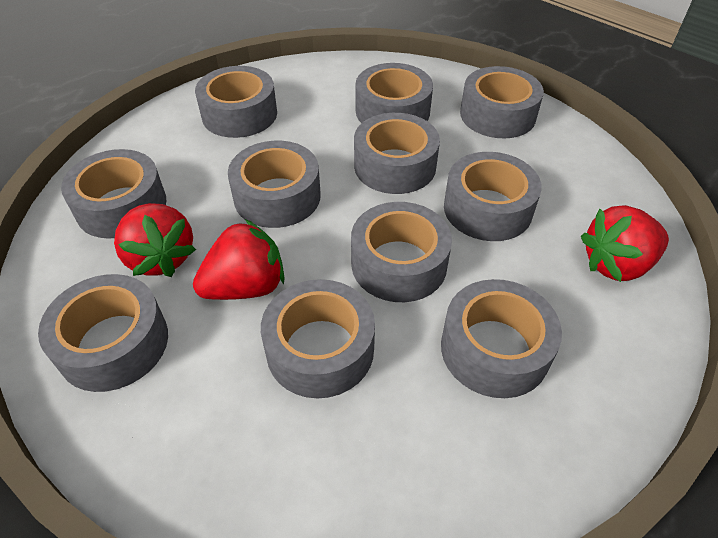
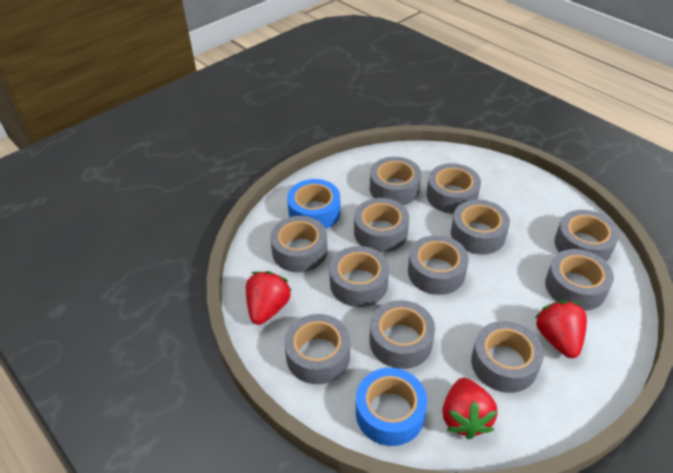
blue tape: 0 -> 2
grey tape: 11 -> 12

